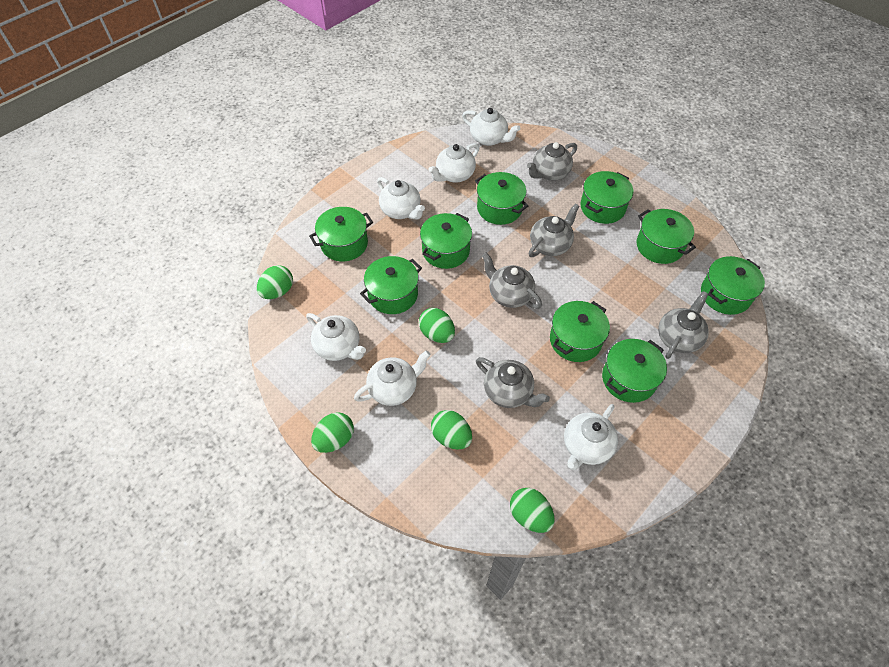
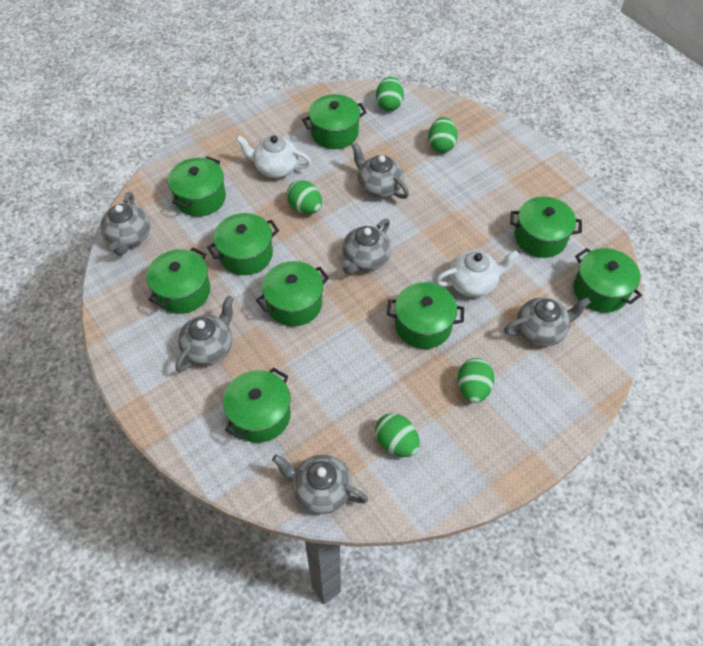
grey teapot: 5 -> 6
white teapot: 6 -> 2

